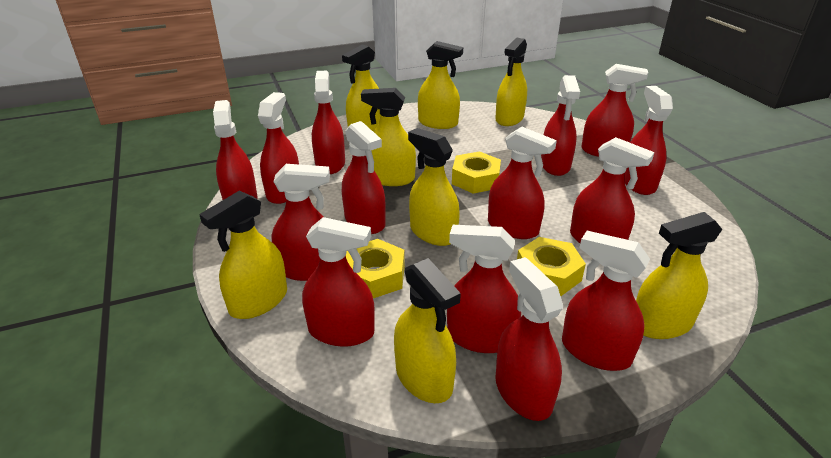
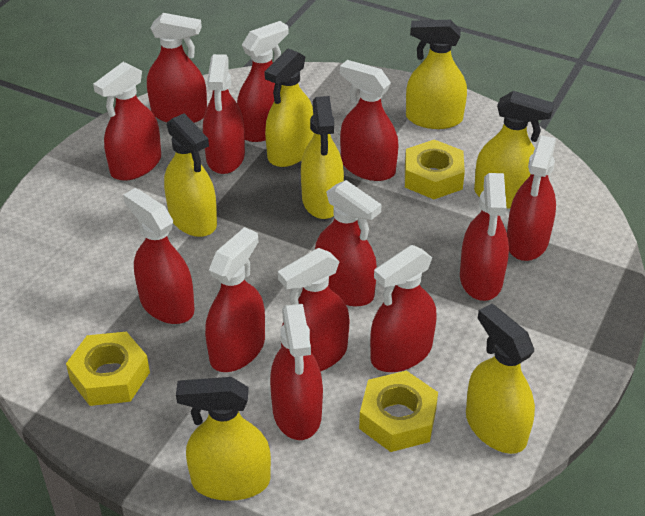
red spray bottle: 14 -> 13
yellow spray bottle: 8 -> 7

